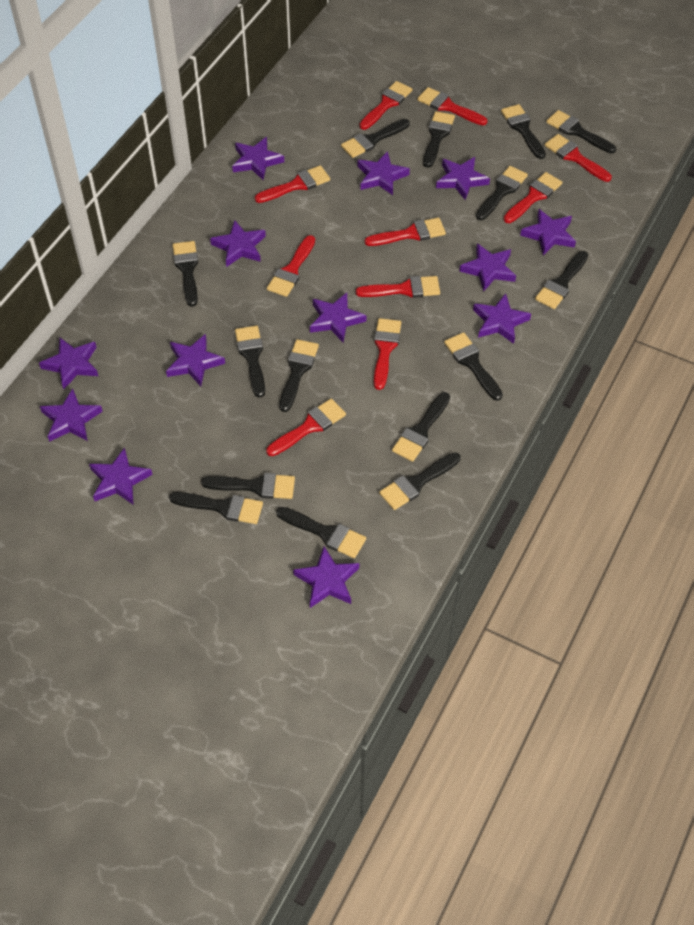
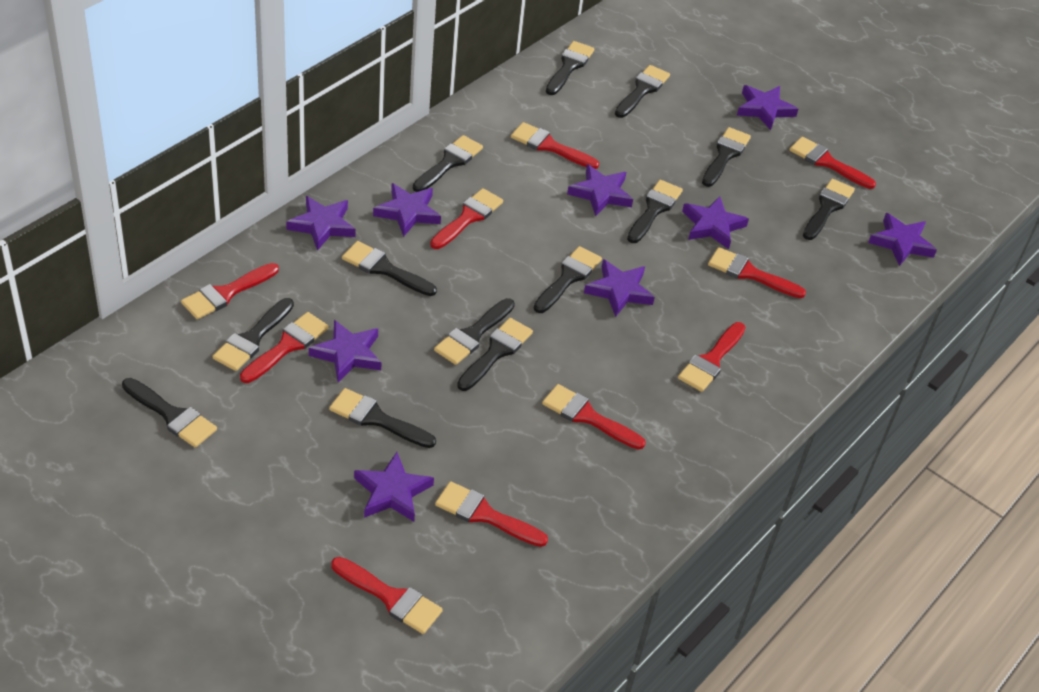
black brush: 15 -> 13
purple star: 13 -> 9

